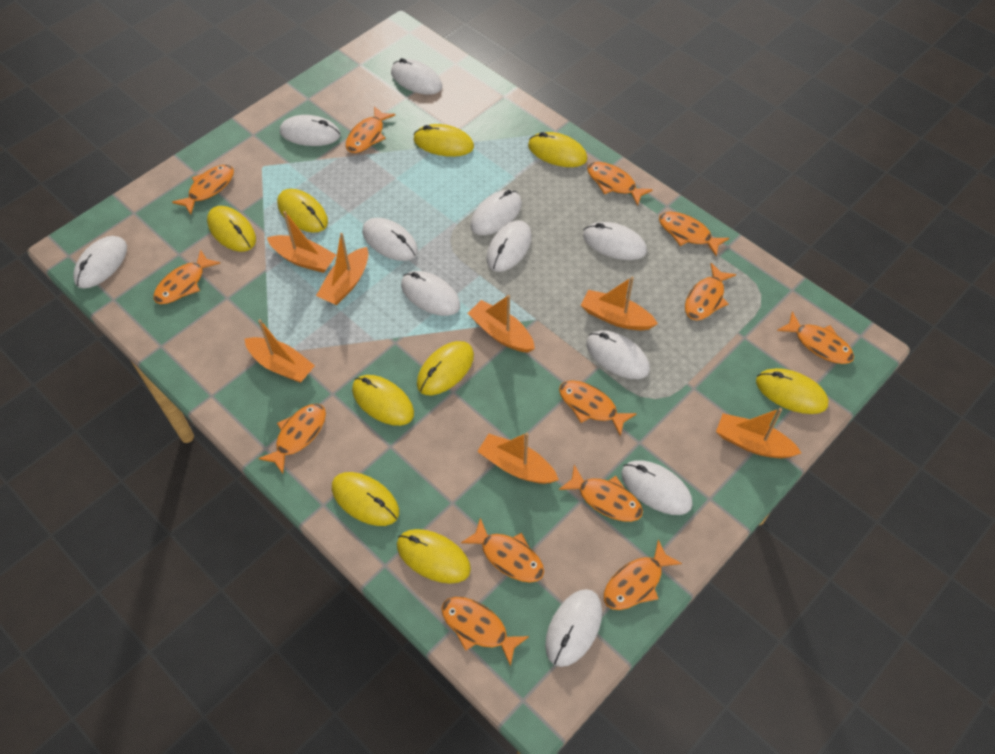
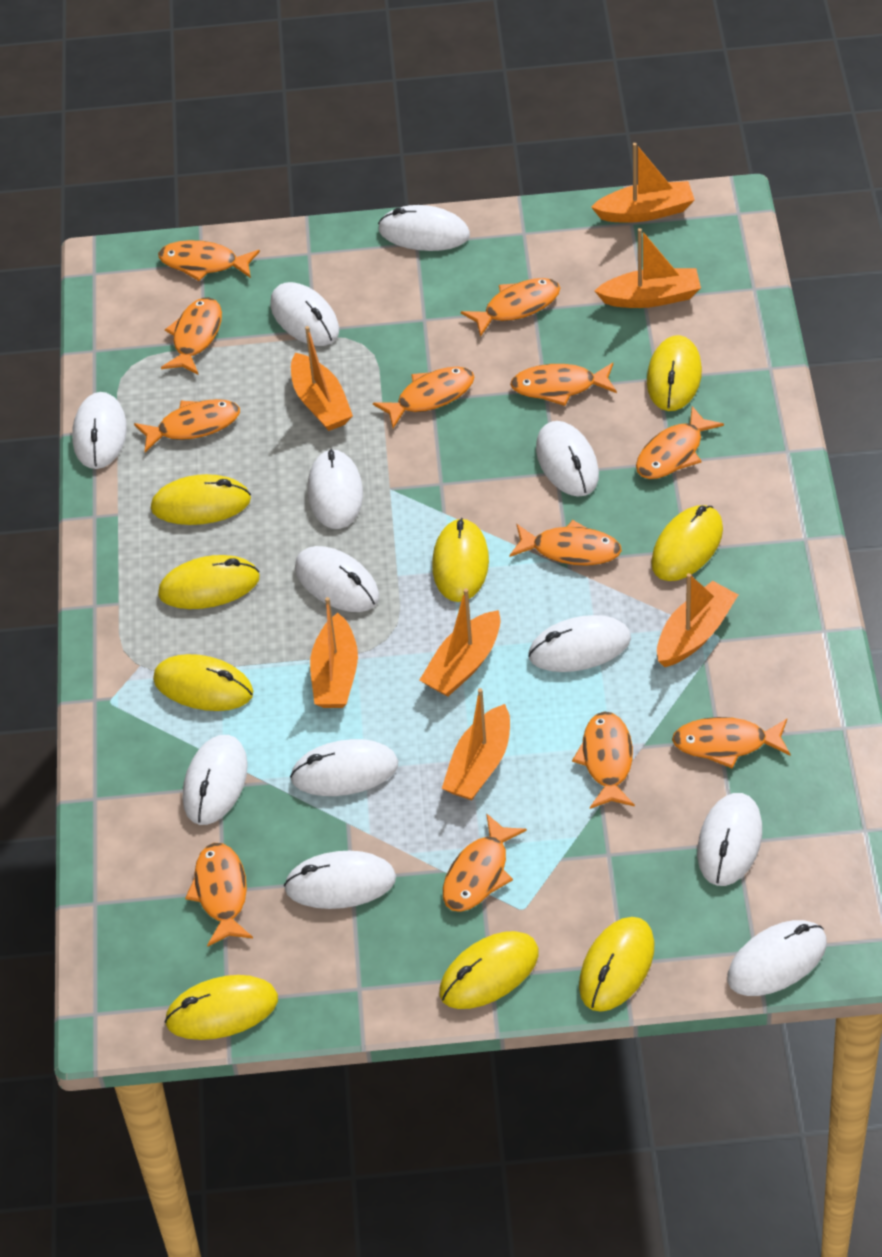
orange fish: 13 -> 12
white mouse: 11 -> 12

